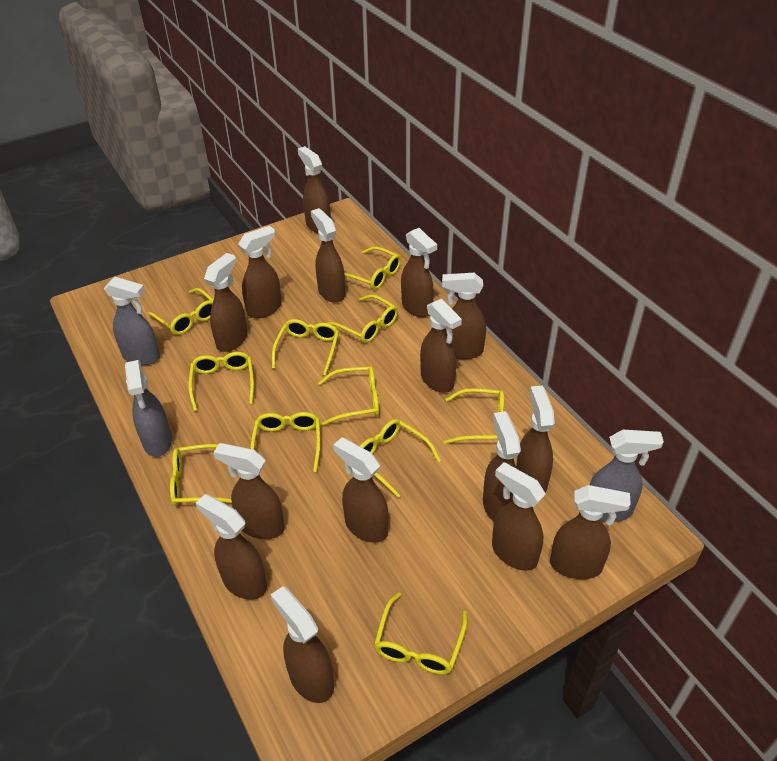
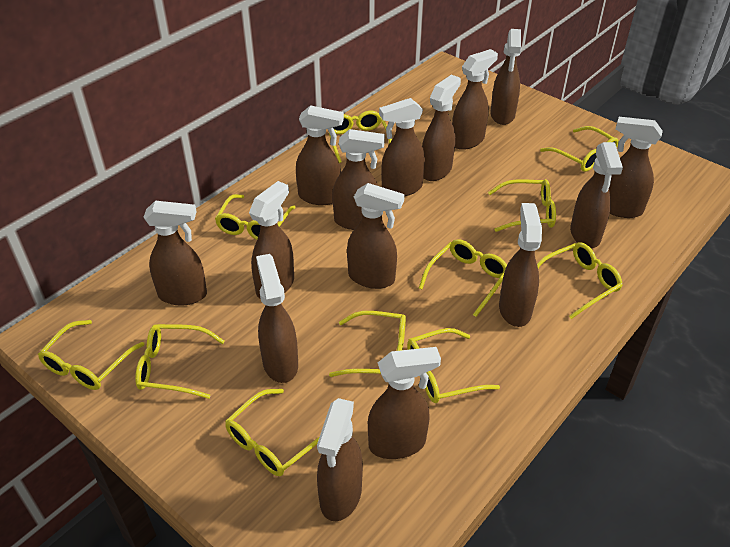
grey spray bottle: 3 -> 0

